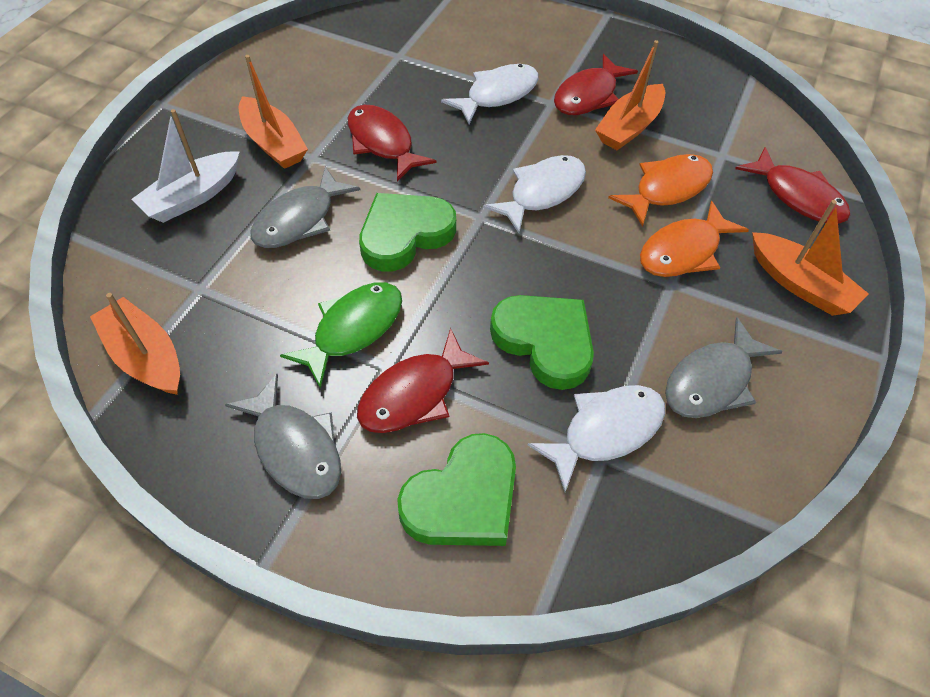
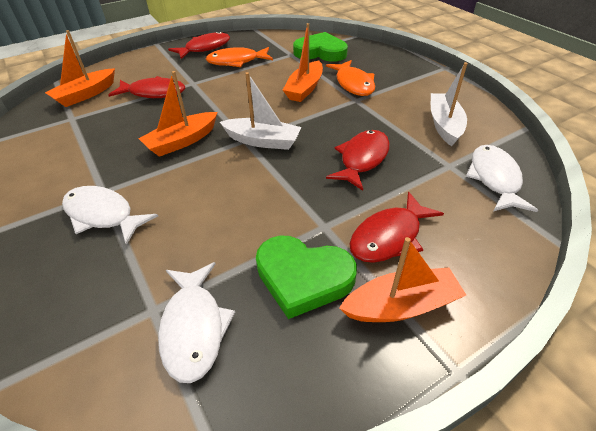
green fish: 1 -> 0
green heart: 3 -> 2
grey fish: 3 -> 0
white boat: 1 -> 2

